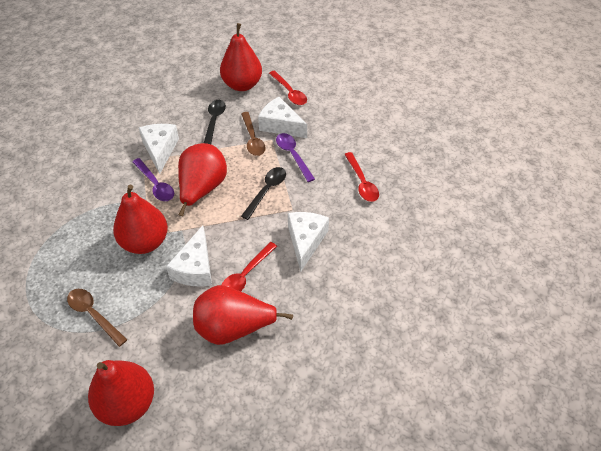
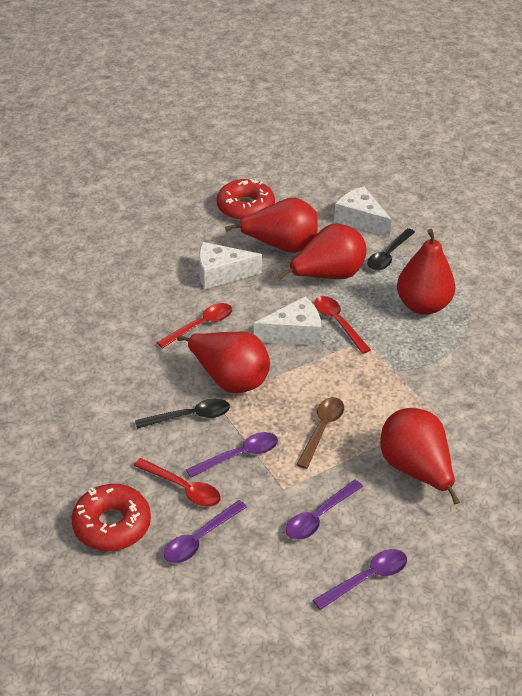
brown spoon: 2 -> 1
purple spoon: 2 -> 4
red donut: 0 -> 2
white cheese: 4 -> 3

